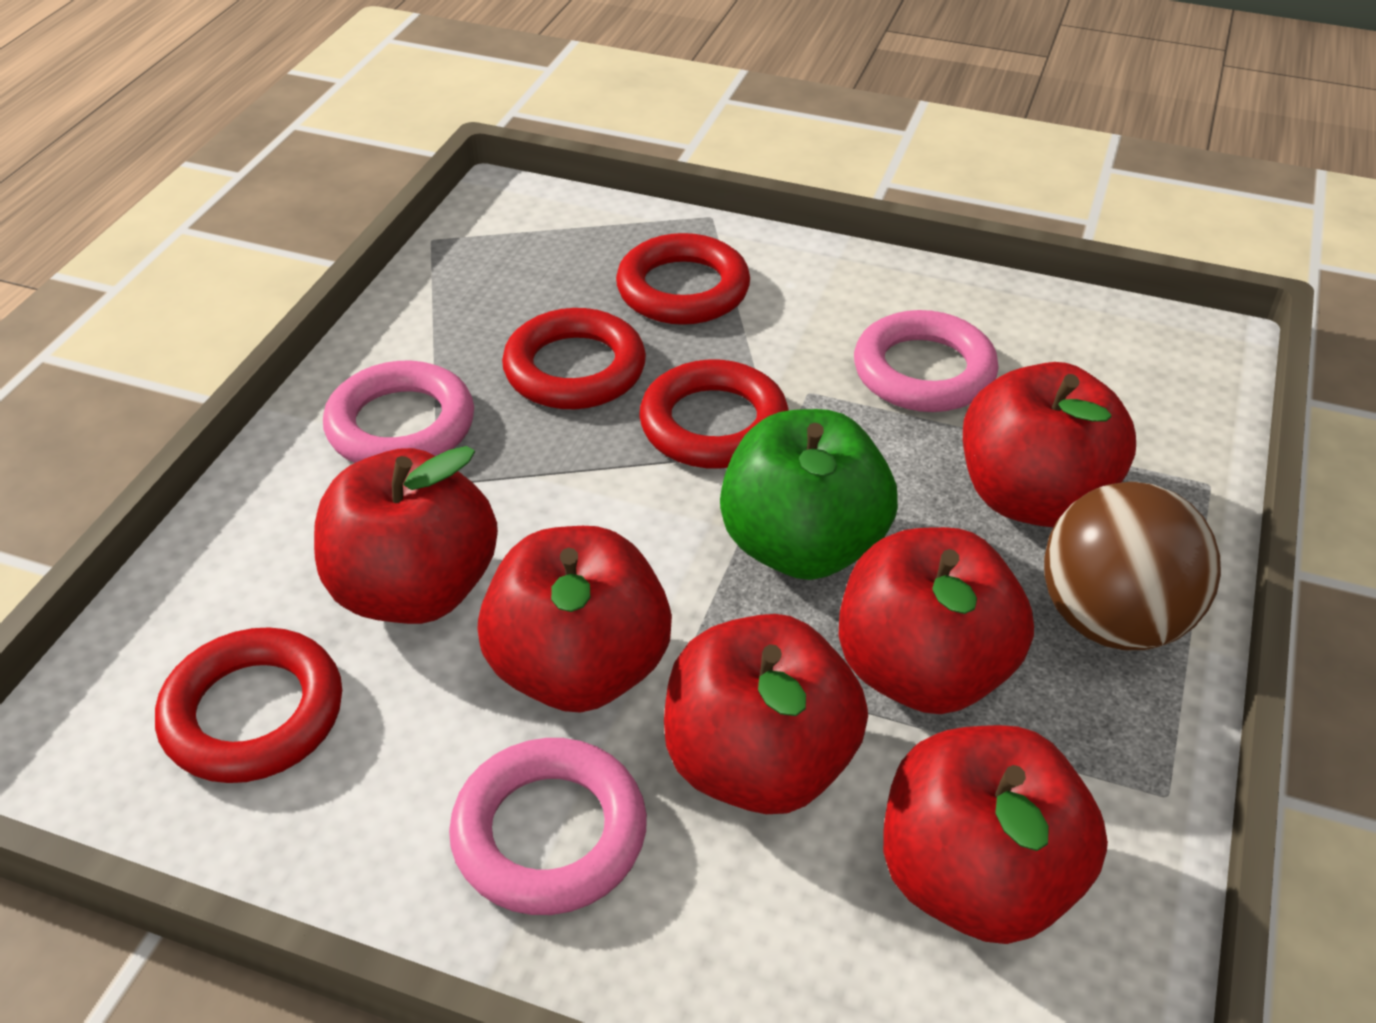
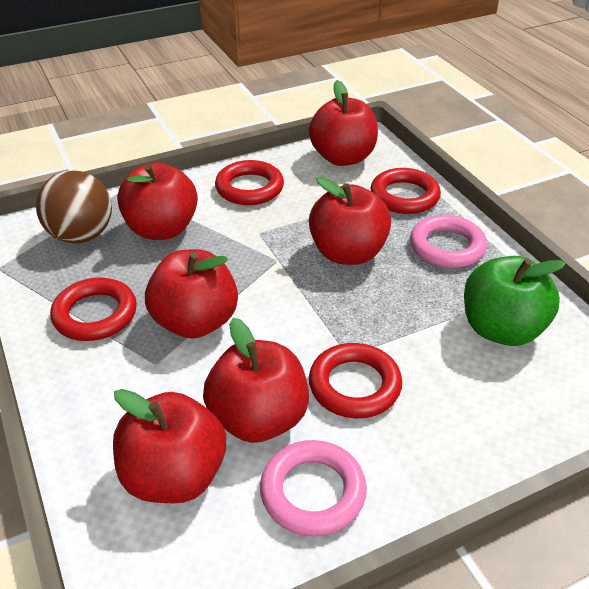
pink ring: 3 -> 2

